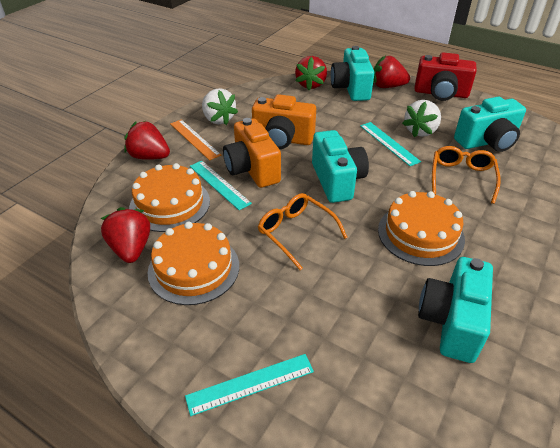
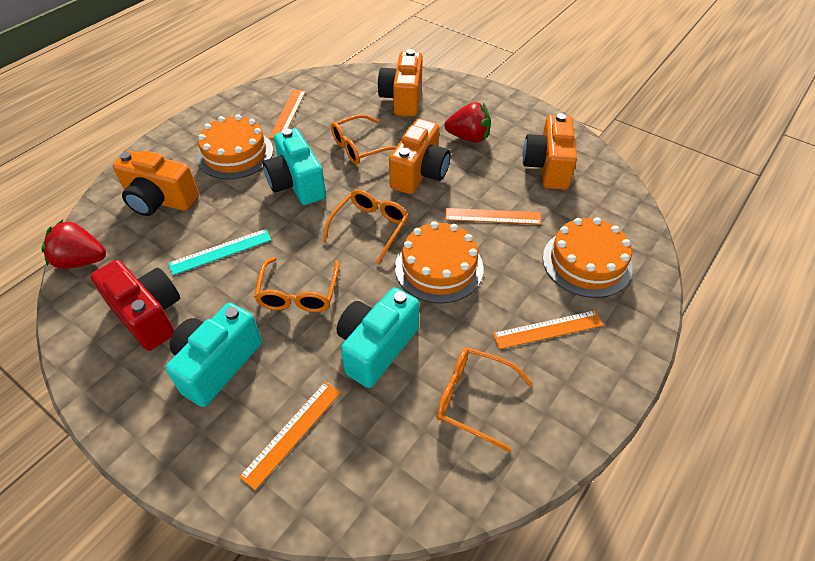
orange camera: 2 -> 4
orange glasses: 2 -> 4
orange ruler: 1 -> 4
red strawberry: 4 -> 2
turquoise camera: 4 -> 3
turquoise ruler: 3 -> 1
white strawberry: 2 -> 0

